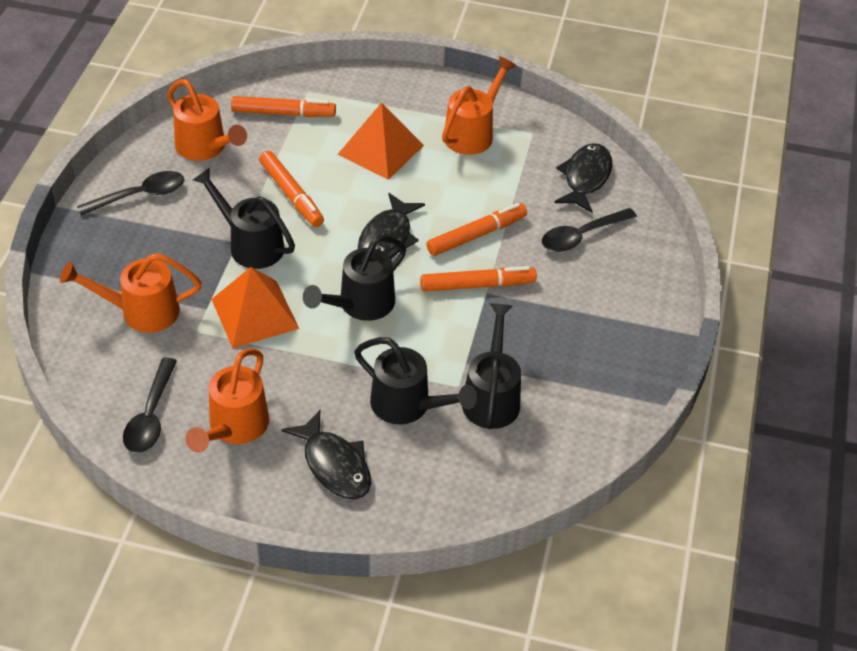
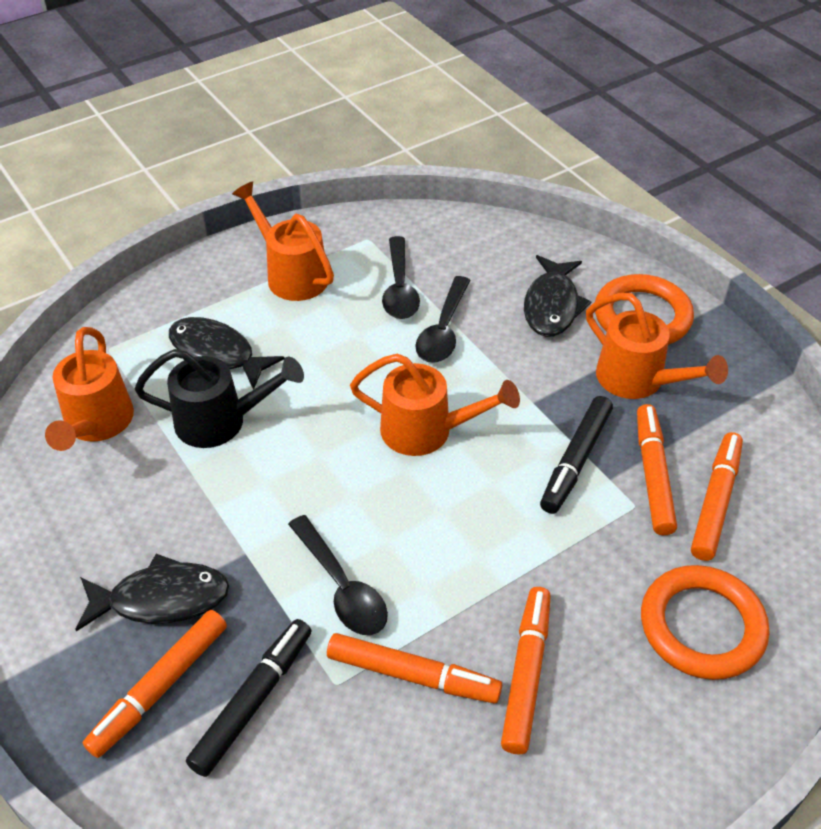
black marker: 0 -> 2
black watering can: 4 -> 1
orange marker: 4 -> 5
orange pyramid: 2 -> 0
orange ring: 0 -> 2

